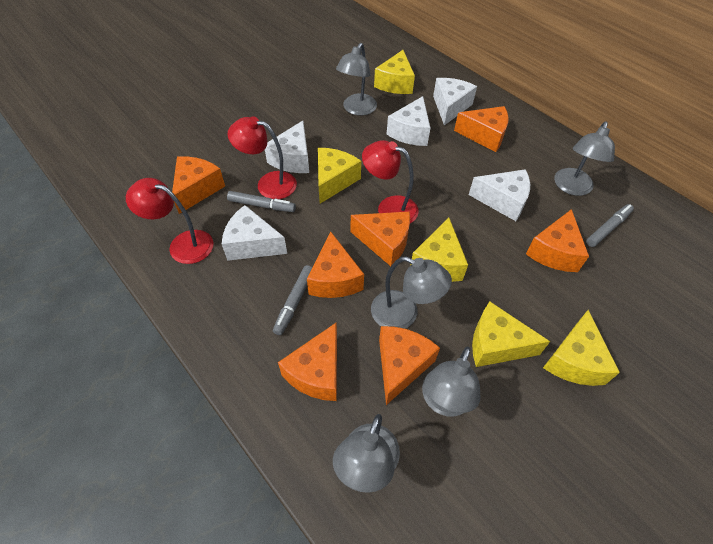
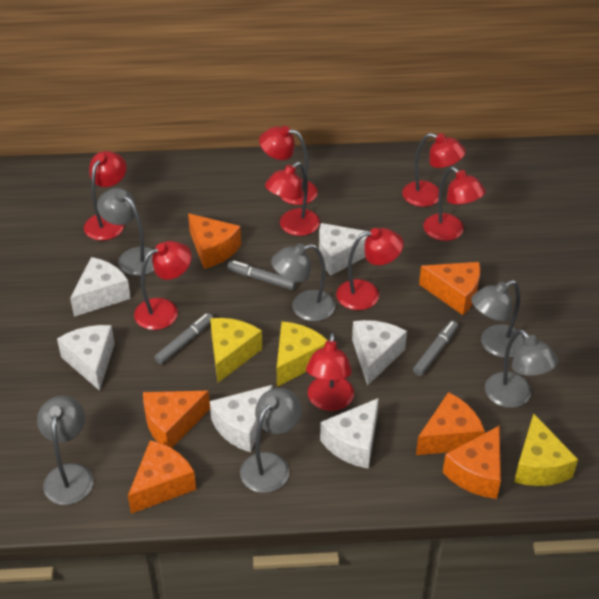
grey lamp: 5 -> 6
orange cheese: 7 -> 6
red lamp: 3 -> 8
white cheese: 5 -> 6
yellow cheese: 5 -> 3

